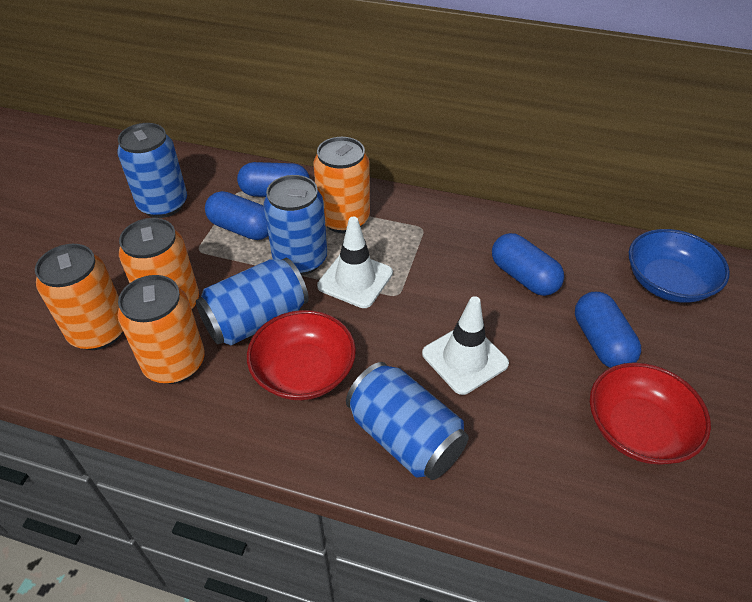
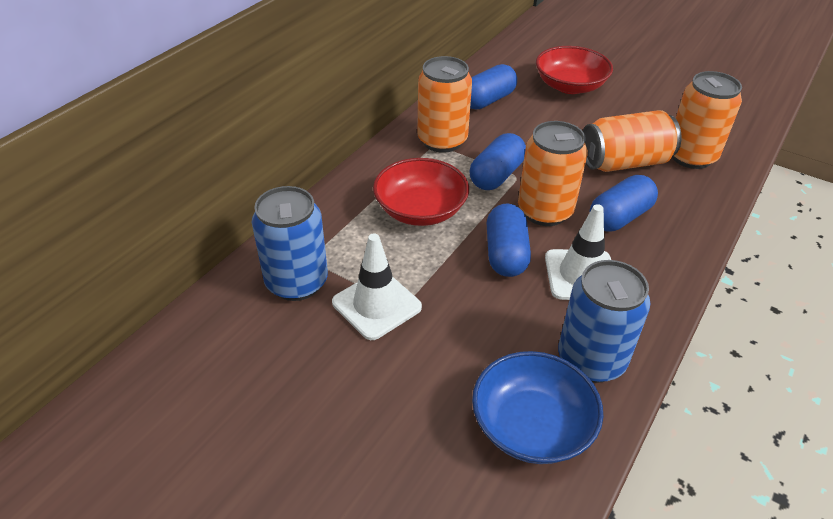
blue can: 4 -> 2

